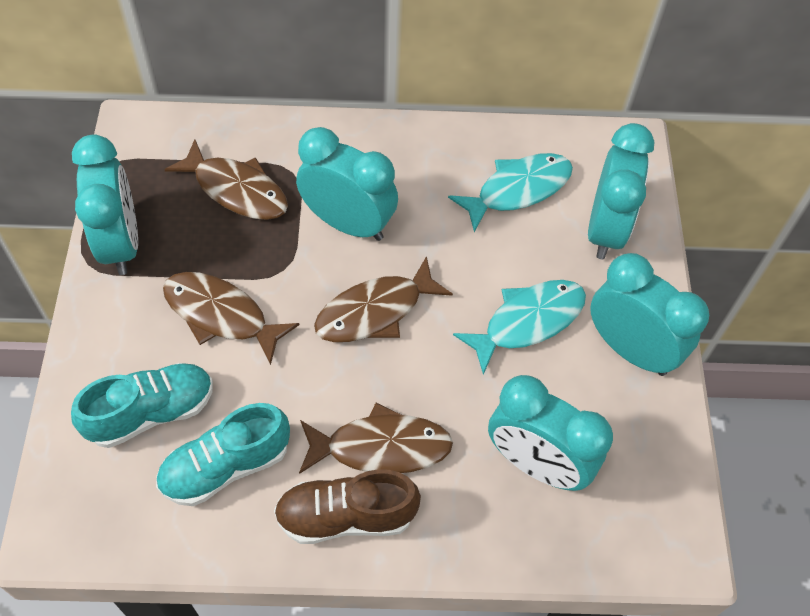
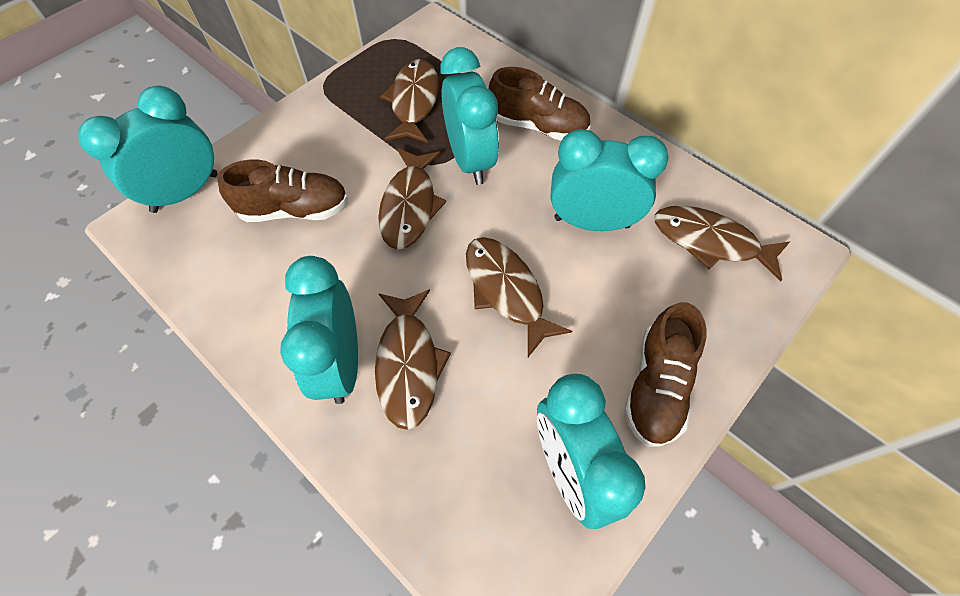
brown fish: 4 -> 5
brown shoe: 1 -> 3
turquoise fish: 2 -> 0
turquoise shoe: 2 -> 0

